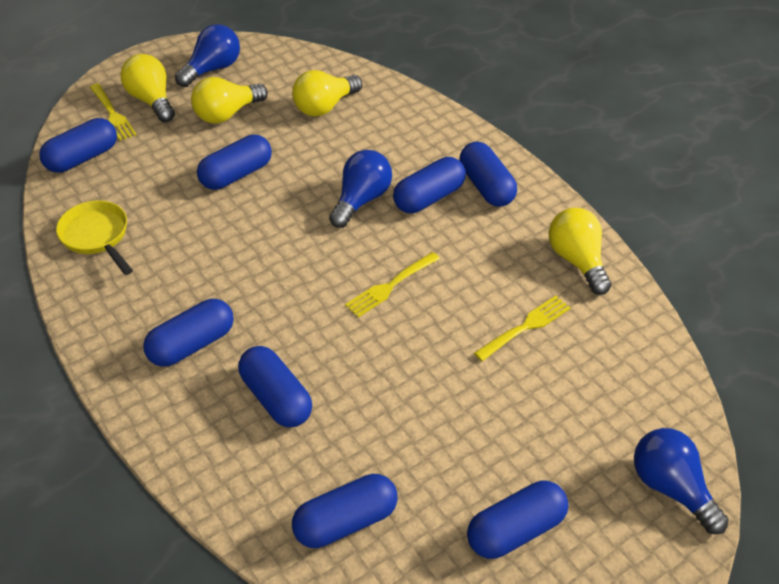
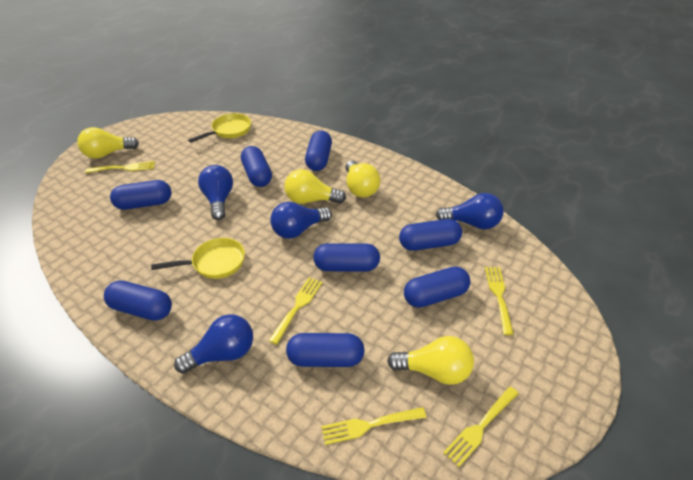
blue light bulb: 3 -> 4
yellow fork: 3 -> 5
yellow pan: 1 -> 2

